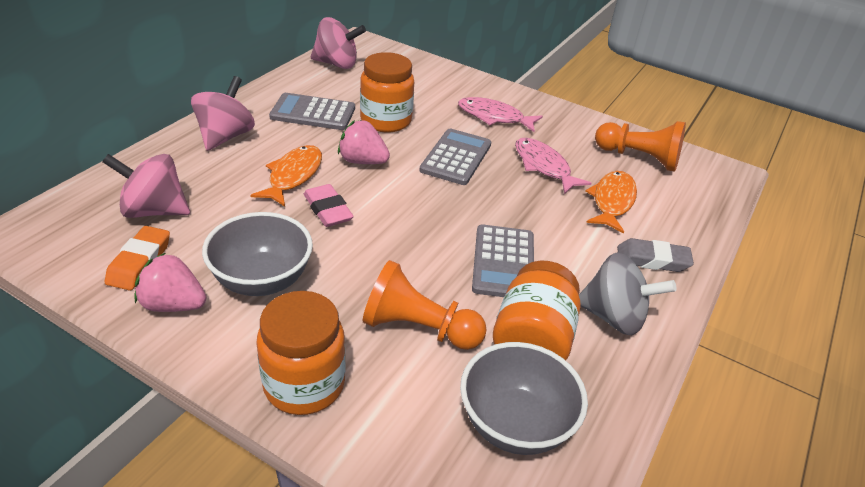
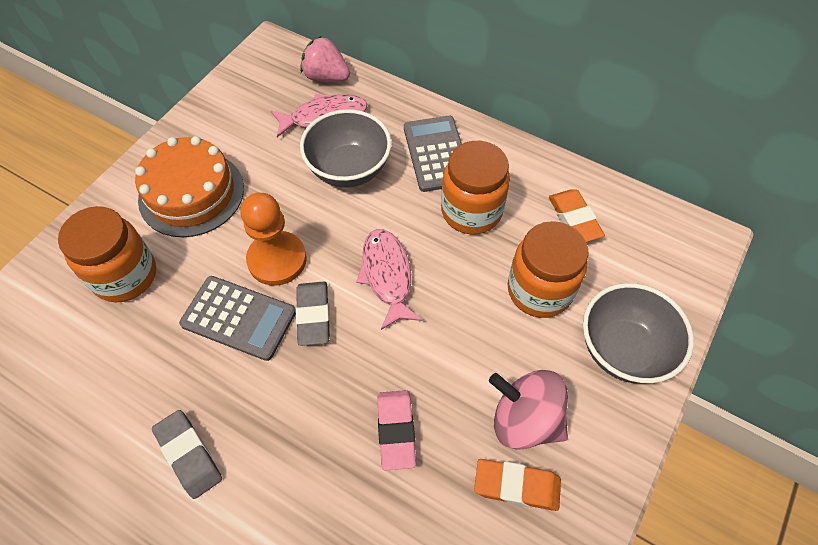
grey calculator: 3 -> 2
grey eraser: 1 -> 2
grey spinning top: 1 -> 0
orange cake: 0 -> 1
orange eraser: 1 -> 2
orange fish: 2 -> 0
orange pawn: 2 -> 1
pink spinning top: 3 -> 1
pink strawberry: 2 -> 1

